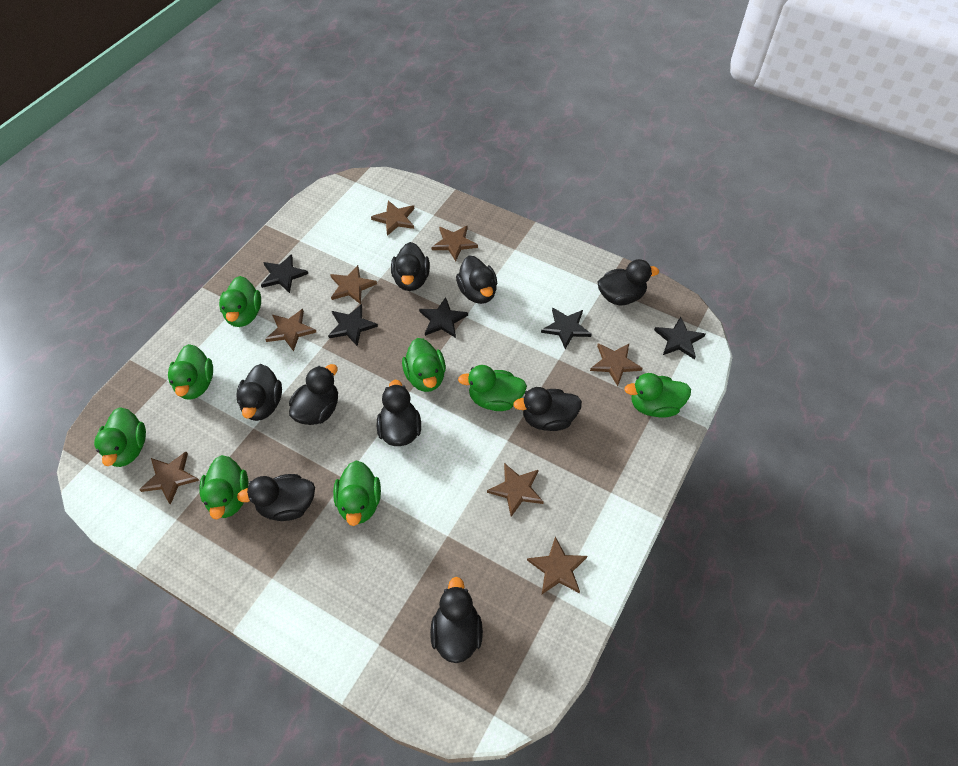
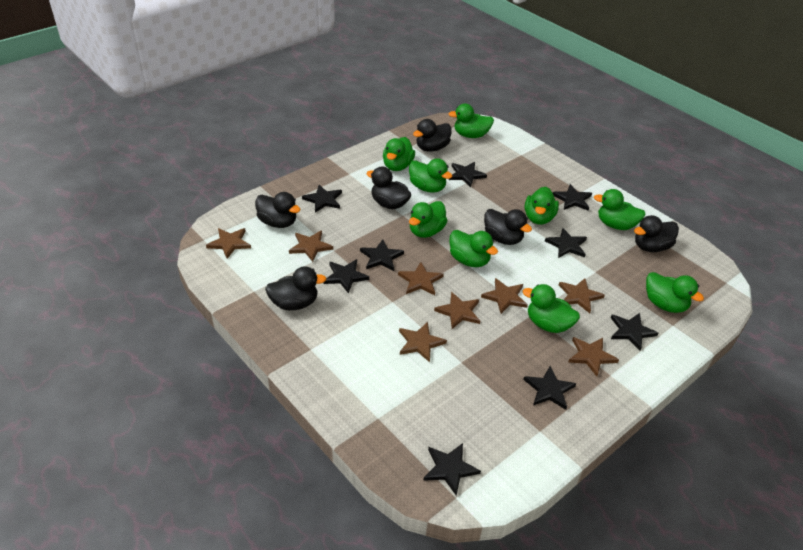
black duck: 9 -> 6
black star: 5 -> 9
green duck: 8 -> 9

